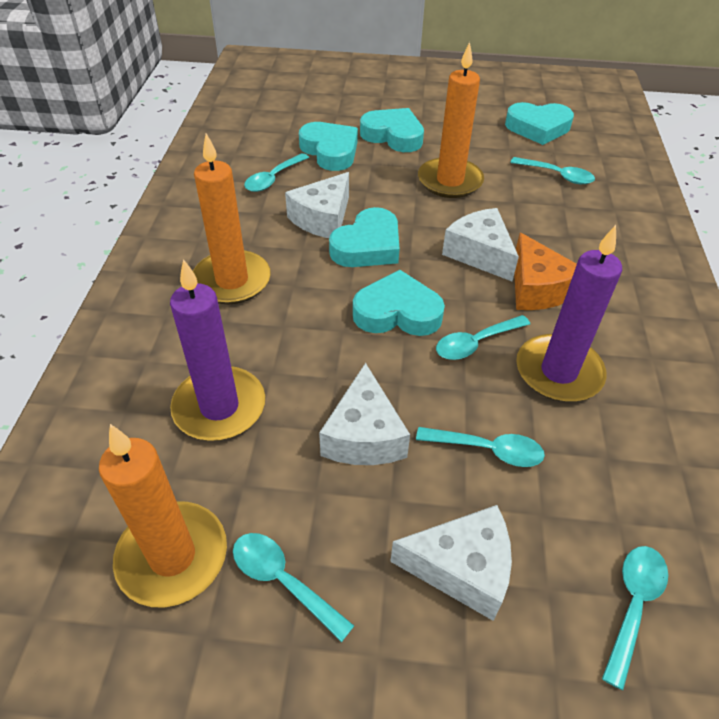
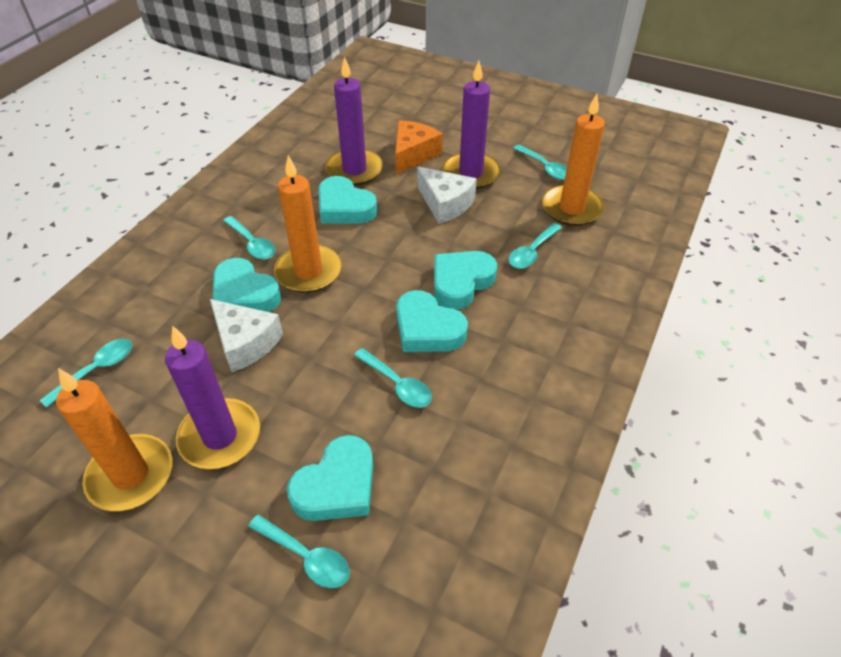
purple candle: 2 -> 3
white cheese: 4 -> 2

